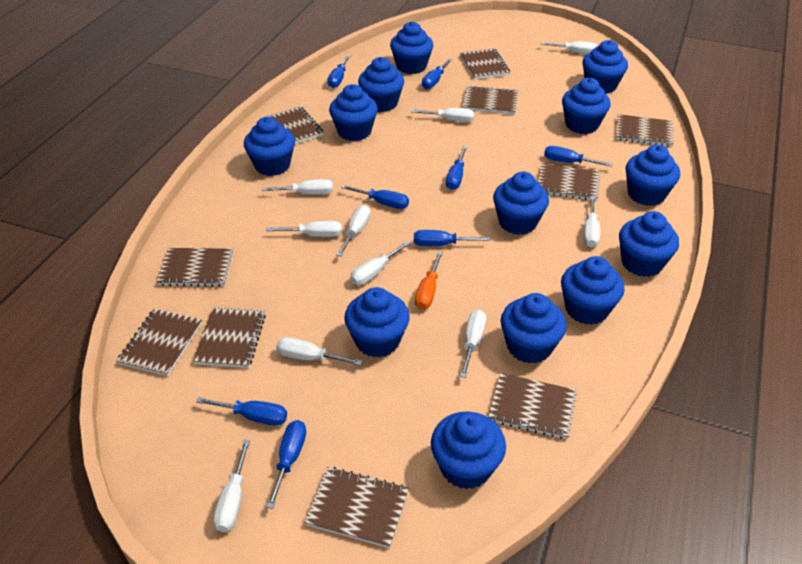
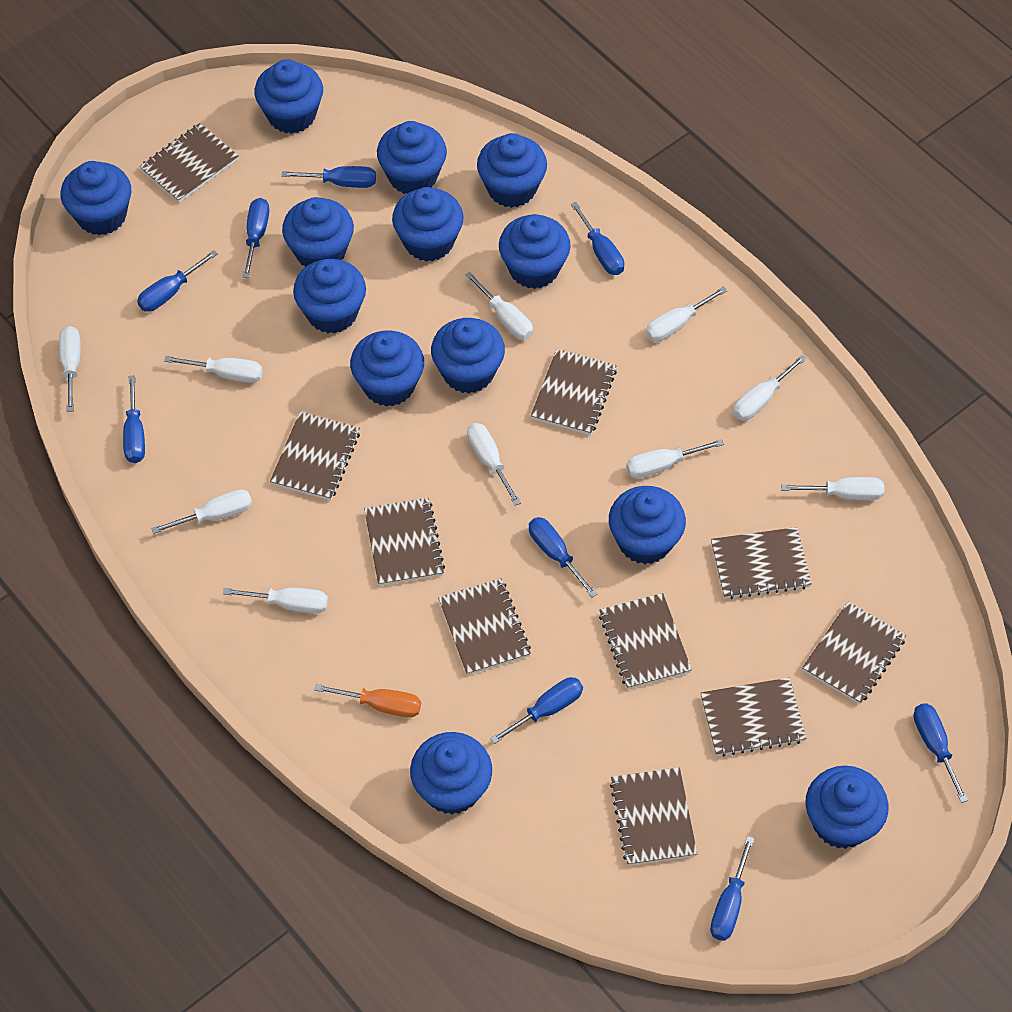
blue screwdriver: 8 -> 9

